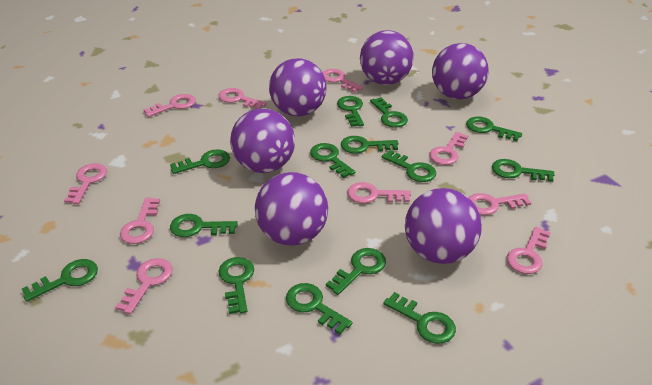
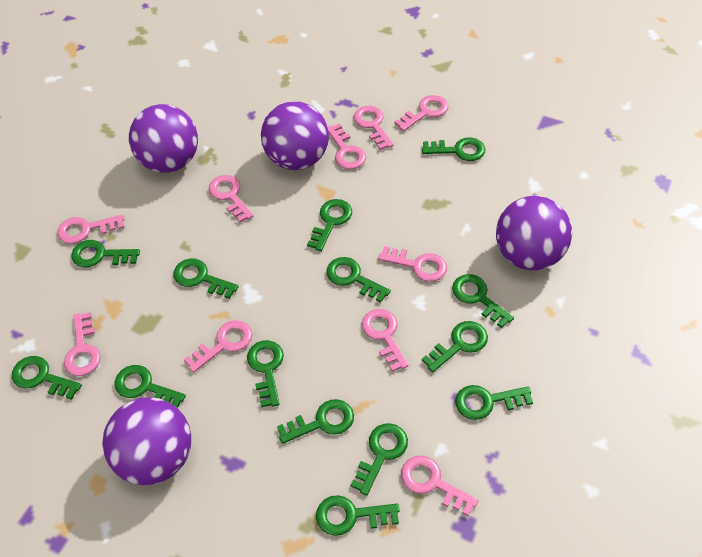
purple ball: 6 -> 4

